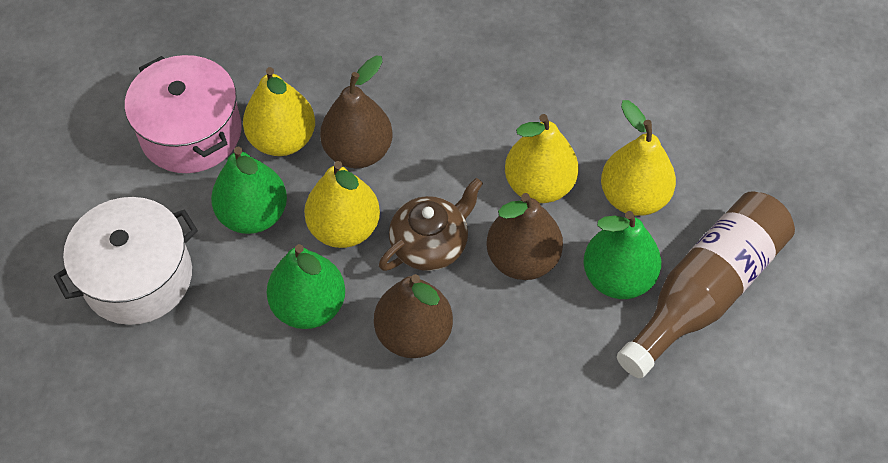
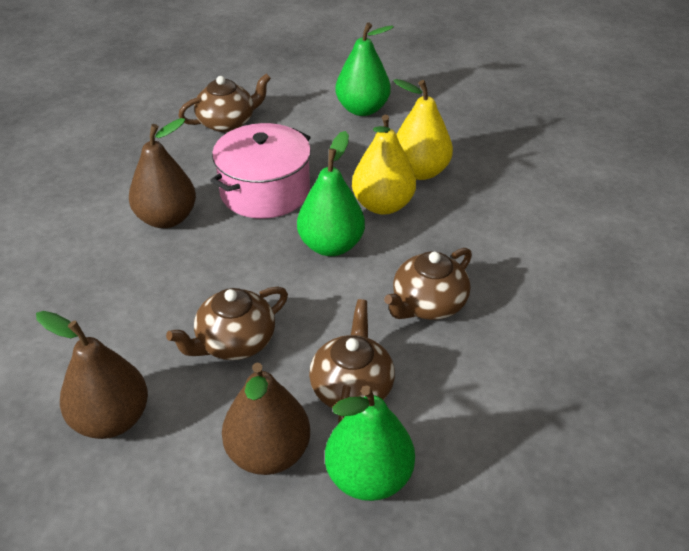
brown bottle: 1 -> 0
brown teapot: 1 -> 4
white pot: 1 -> 0
yellow pear: 4 -> 2

